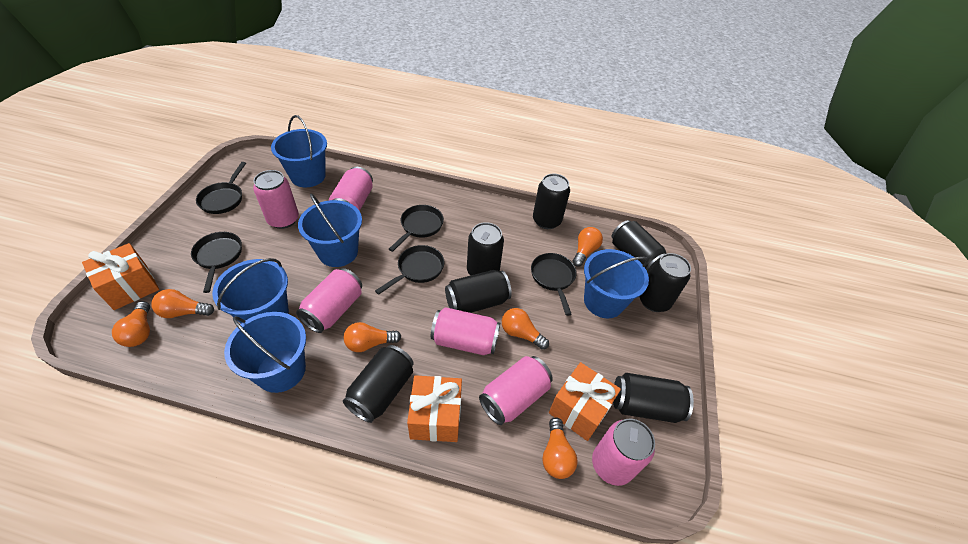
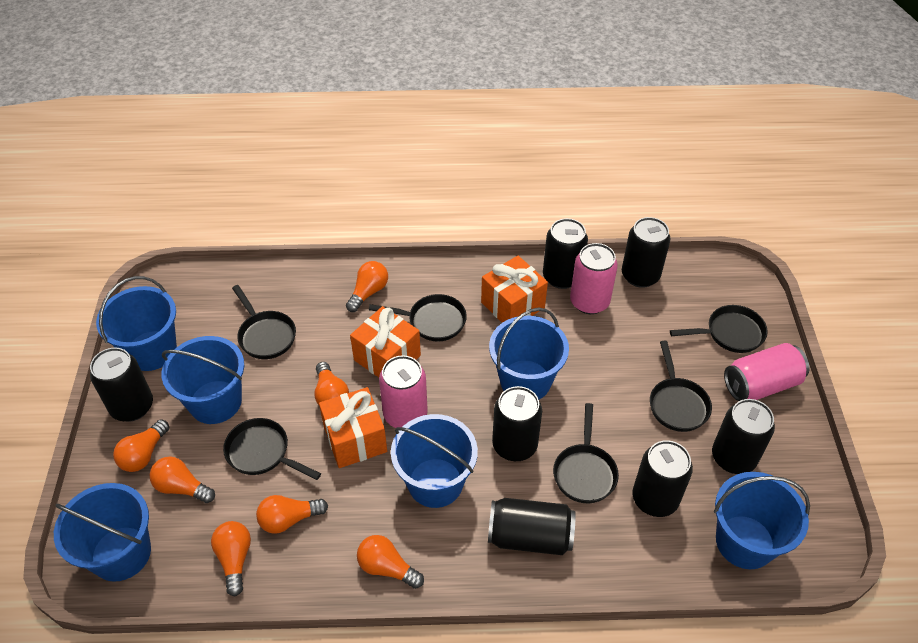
black pan: 5 -> 6
blue bucket: 5 -> 6
orange light bulb: 6 -> 7
pink can: 6 -> 3

